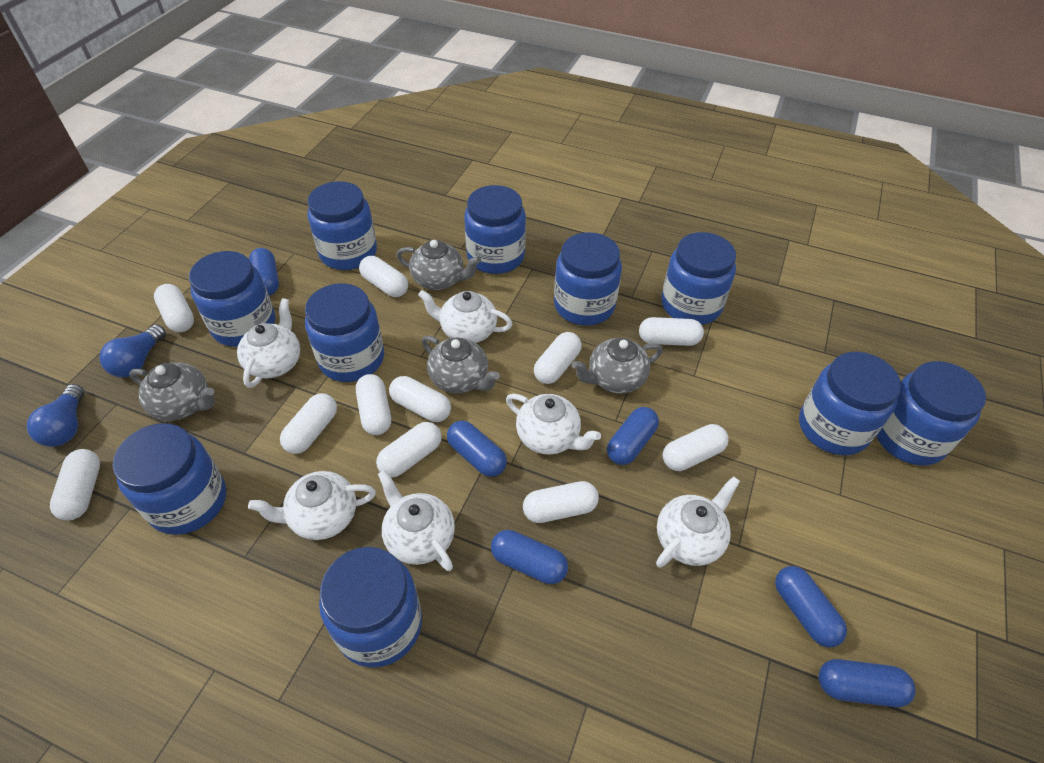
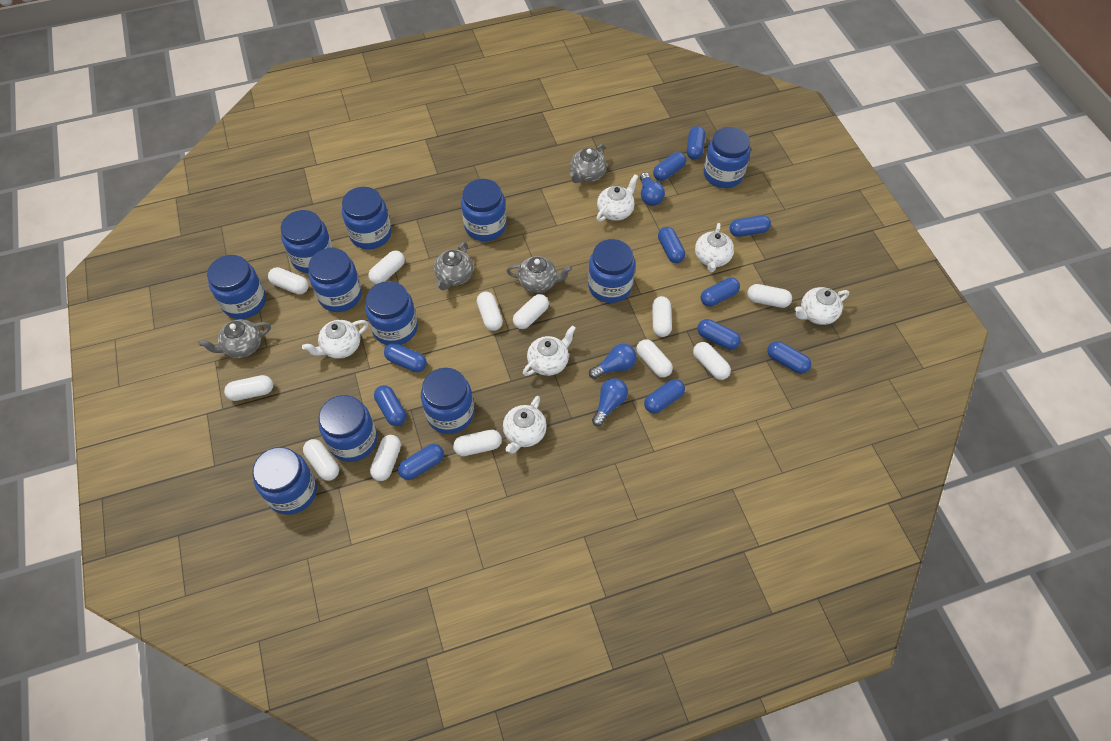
blue capsule: 6 -> 11
blue jar: 10 -> 11
blue light bulb: 2 -> 3
white capsule: 11 -> 12

